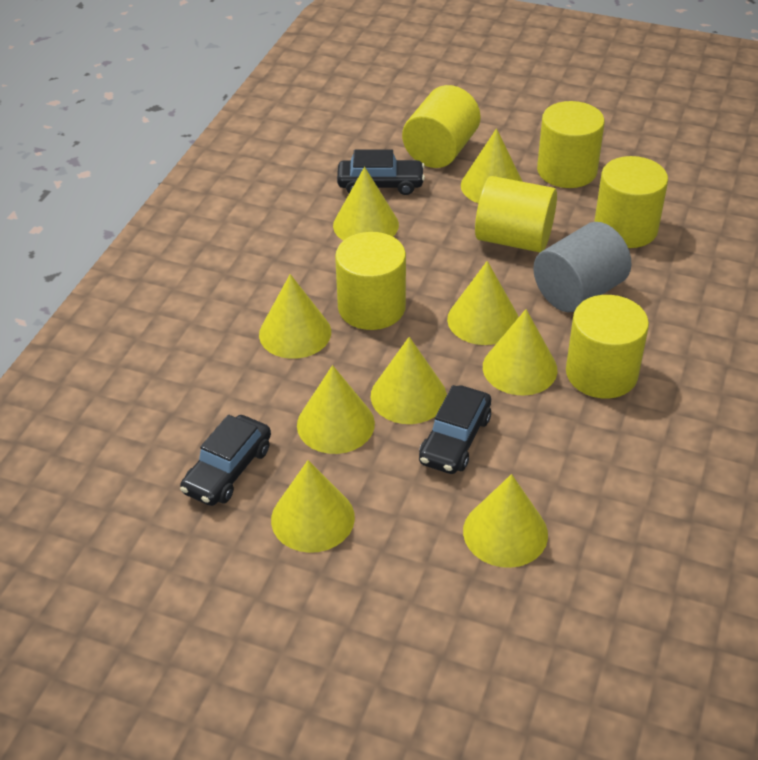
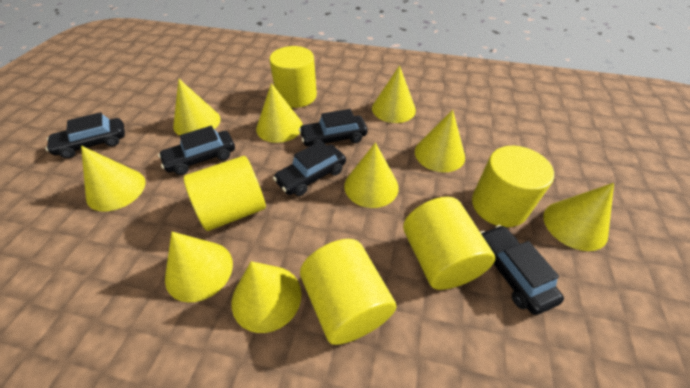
black car: 3 -> 5
grey cylinder: 1 -> 0
yellow cylinder: 6 -> 5

